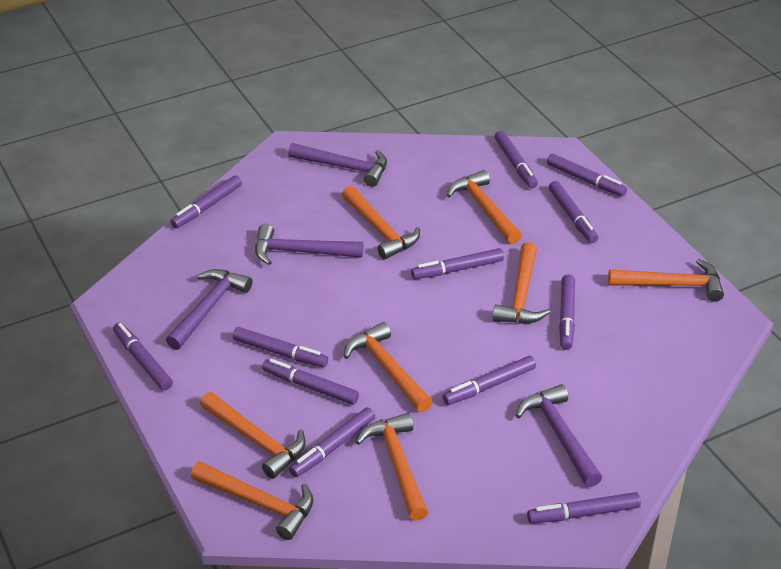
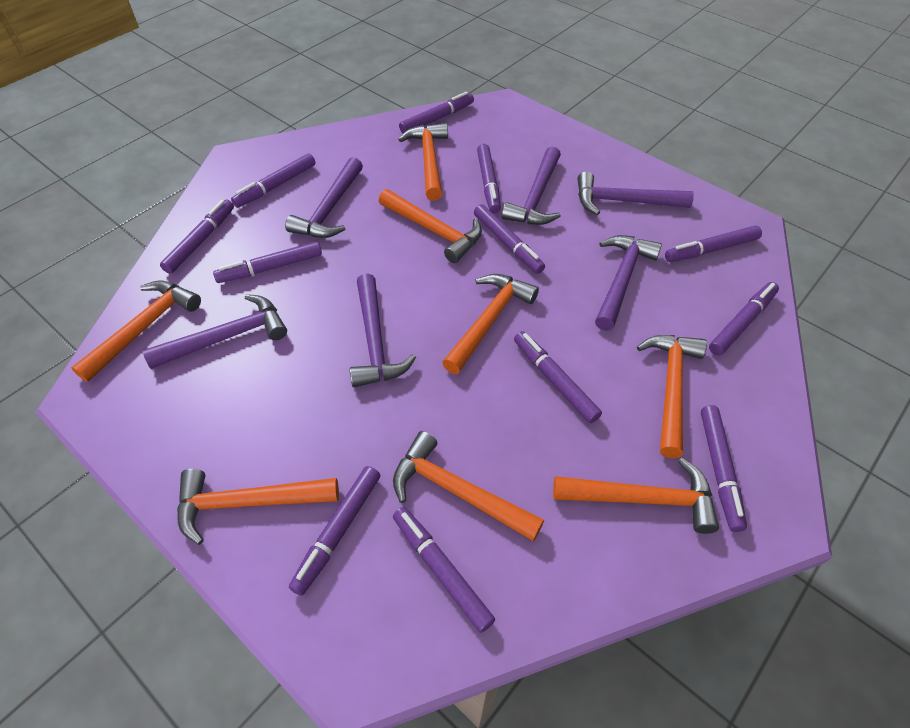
purple hammer: 4 -> 6

